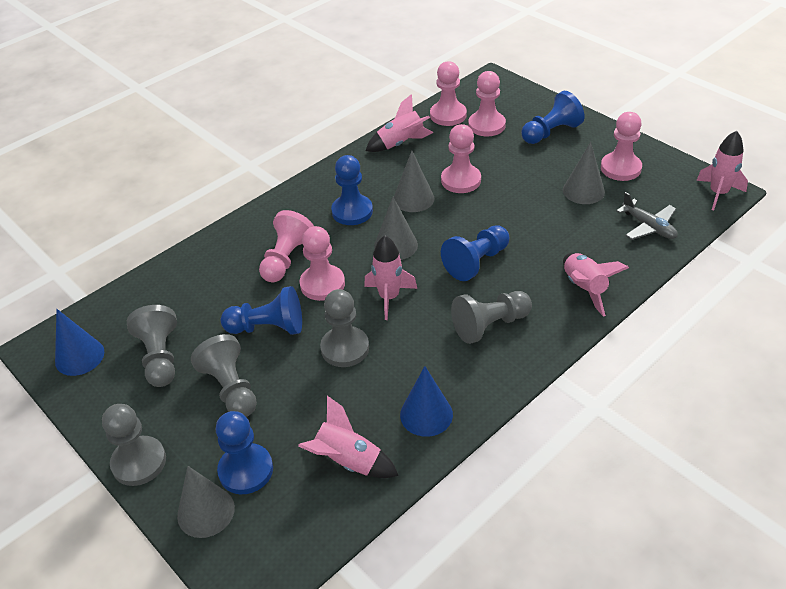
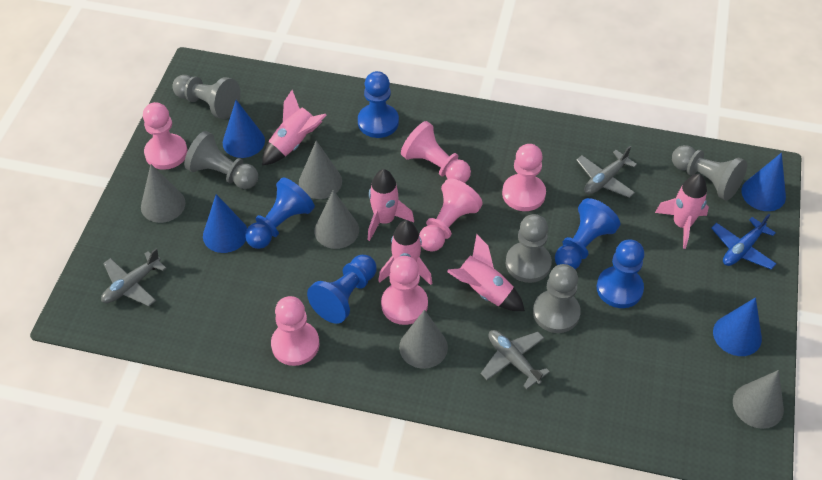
blue cone: 2 -> 4
blue plane: 0 -> 1
grey cone: 4 -> 5
grey plane: 1 -> 3

